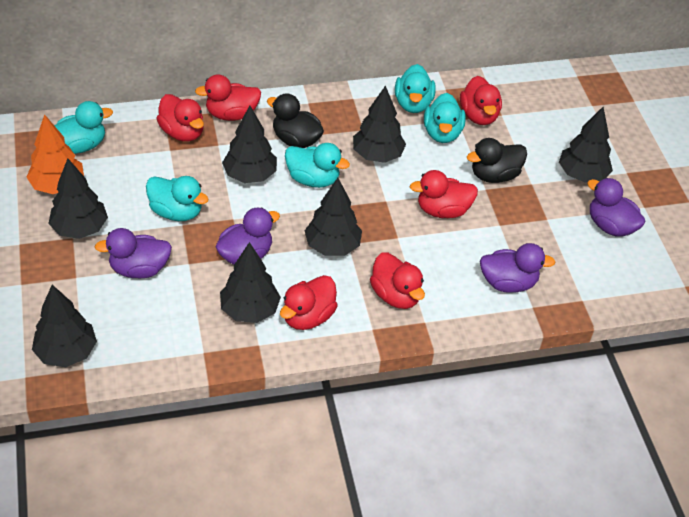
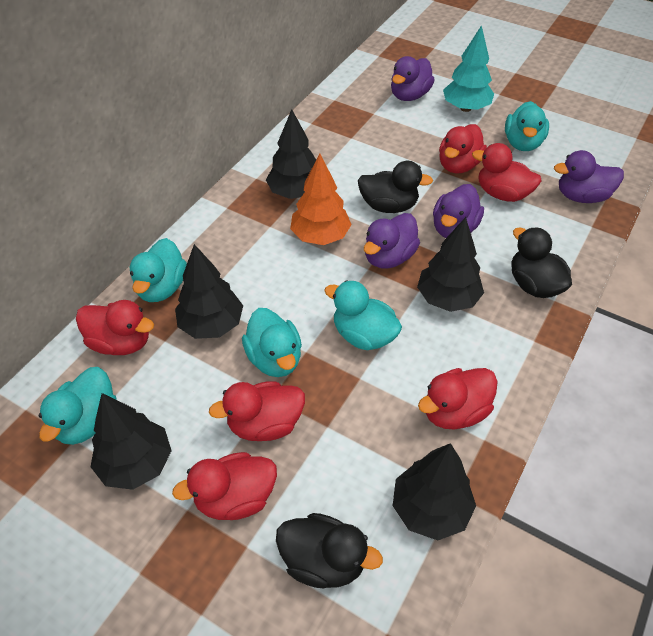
black duck: 2 -> 3
black tree: 7 -> 5
turquoise tree: 0 -> 1

